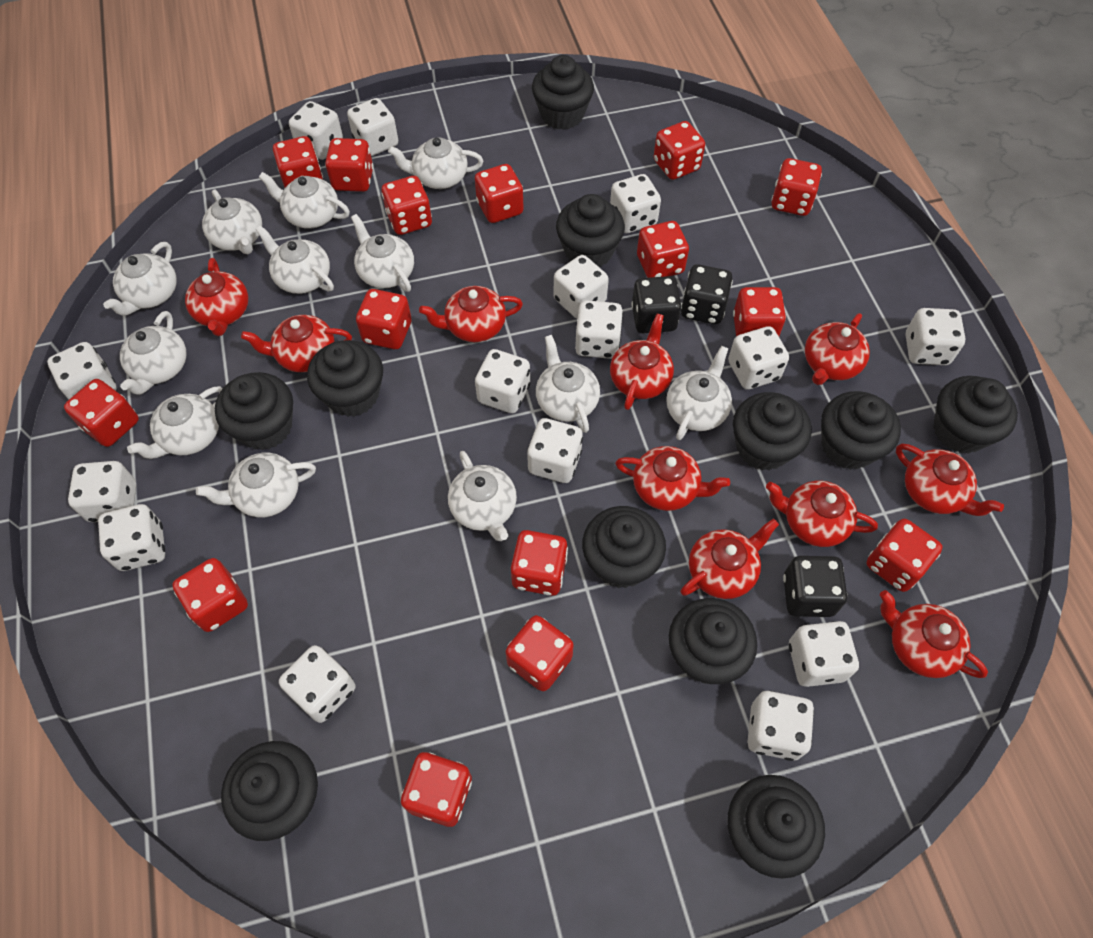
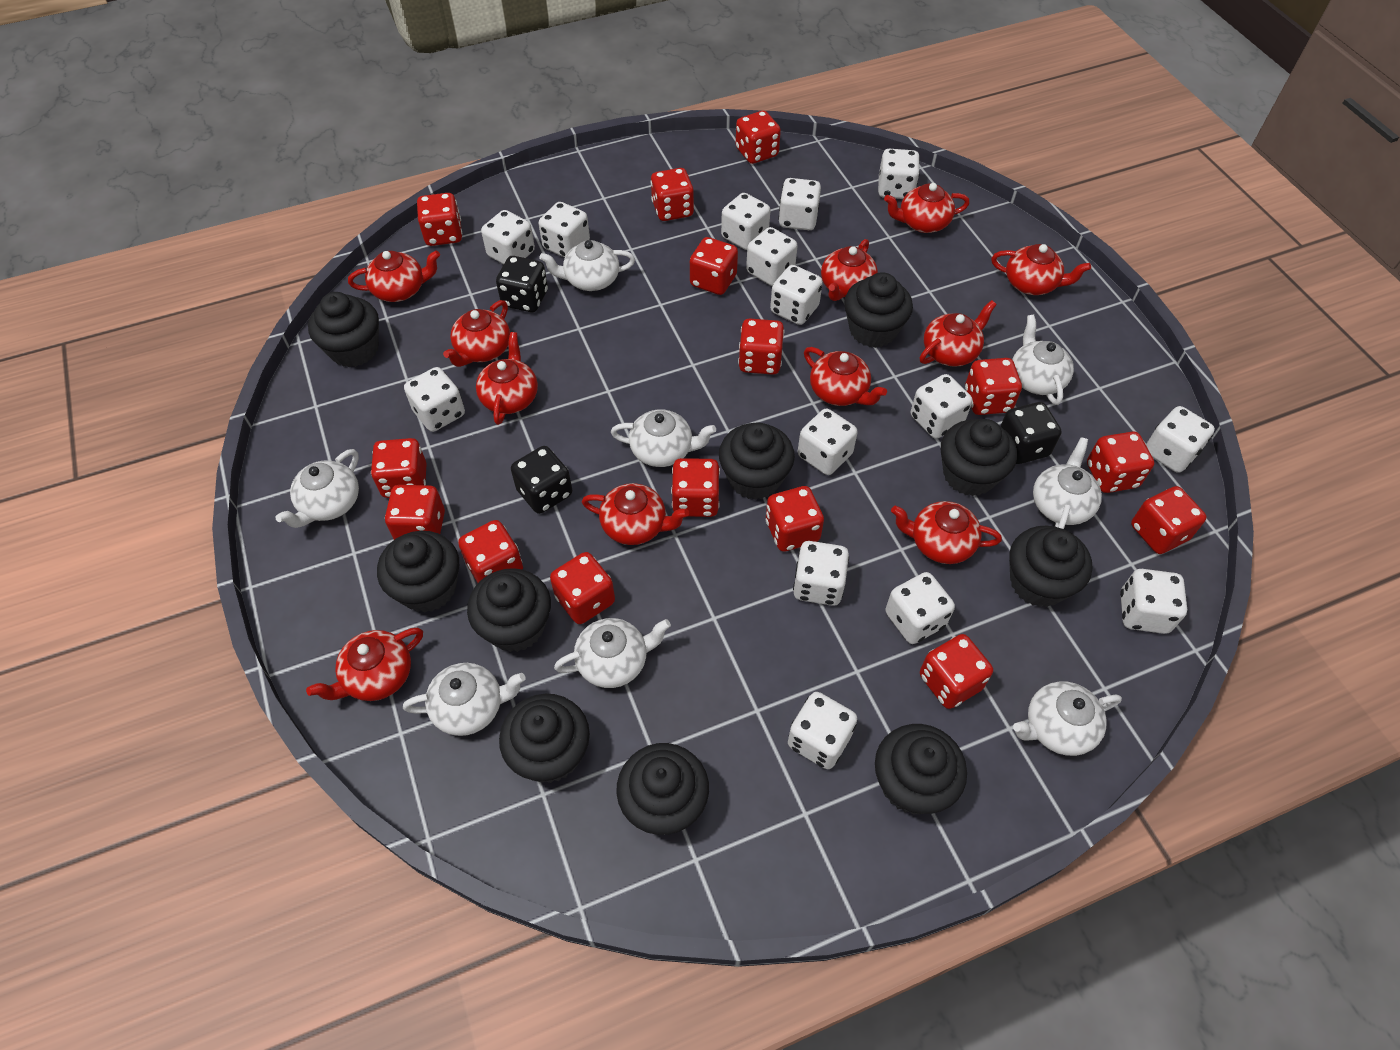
black cupcake: 11 -> 10
red teapot: 10 -> 11
white teapot: 12 -> 8

